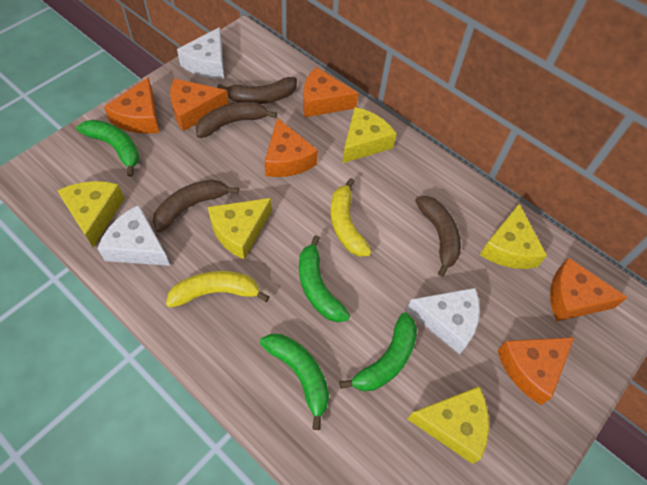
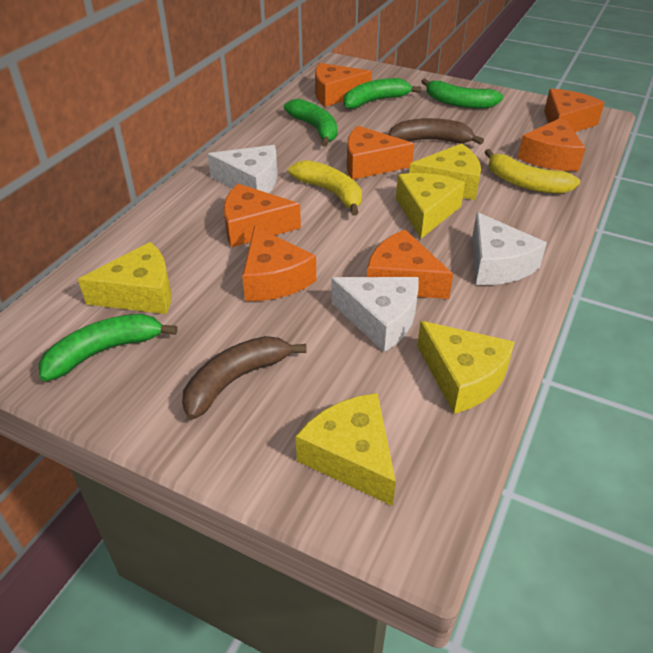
brown banana: 4 -> 2
orange cheese: 6 -> 7

